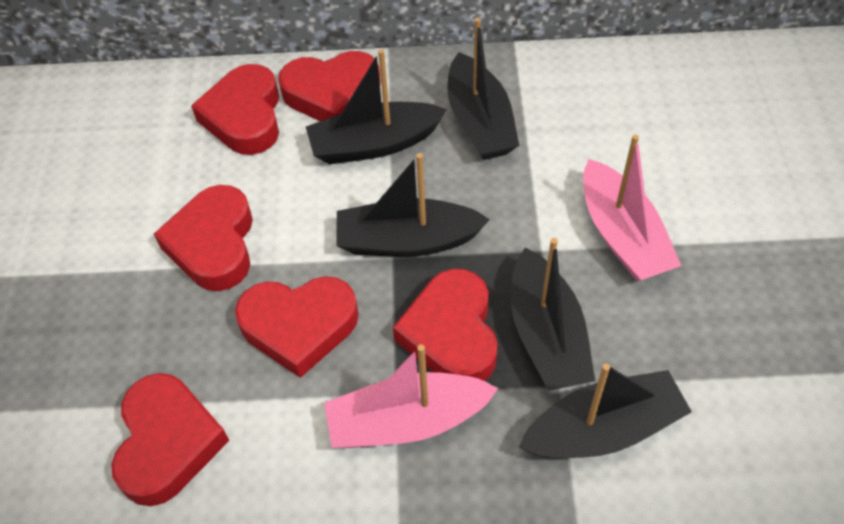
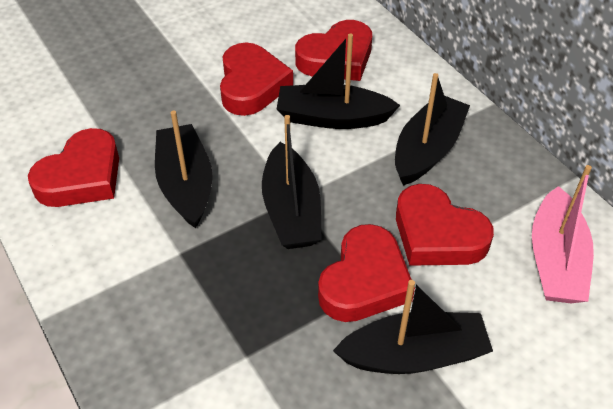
pink boat: 2 -> 1
red heart: 6 -> 5

